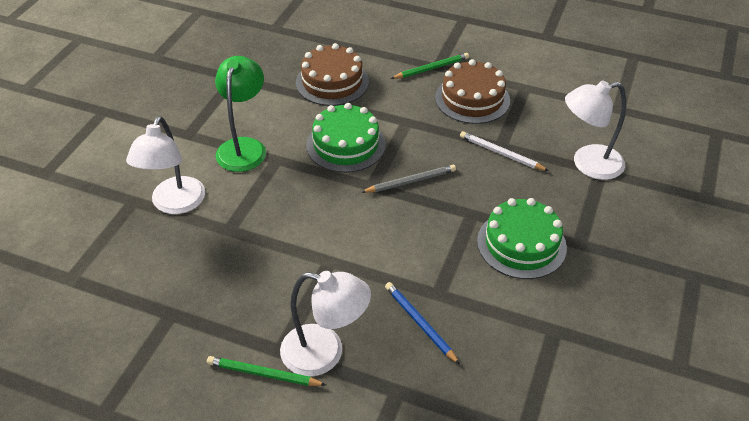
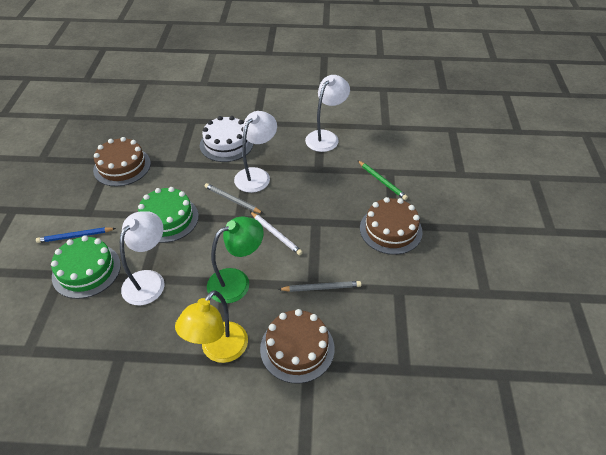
brown cake: 2 -> 3
green pencil: 2 -> 1
grey pencil: 1 -> 2
white cake: 0 -> 1
yellow lamp: 0 -> 1

